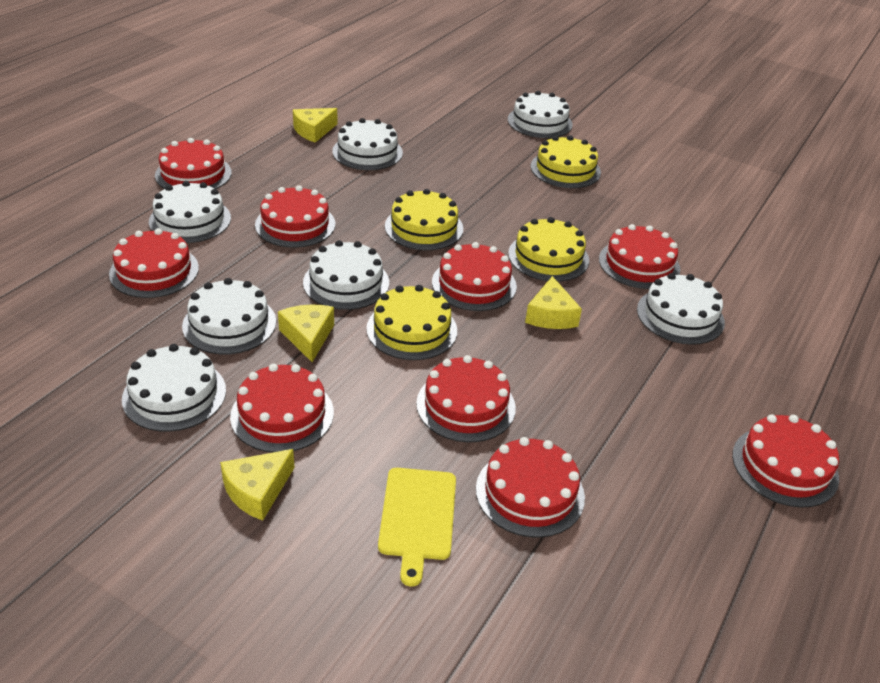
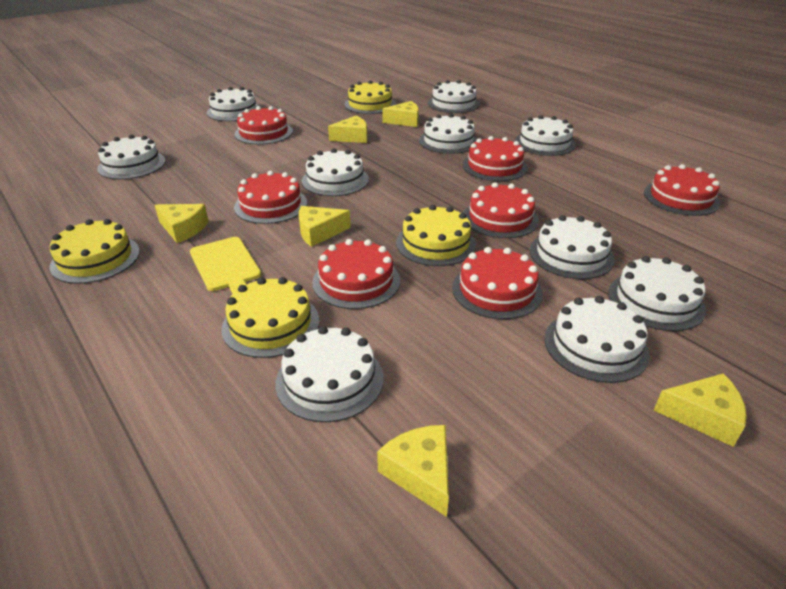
red cake: 9 -> 7
white cake: 7 -> 10
yellow cheese: 4 -> 6

